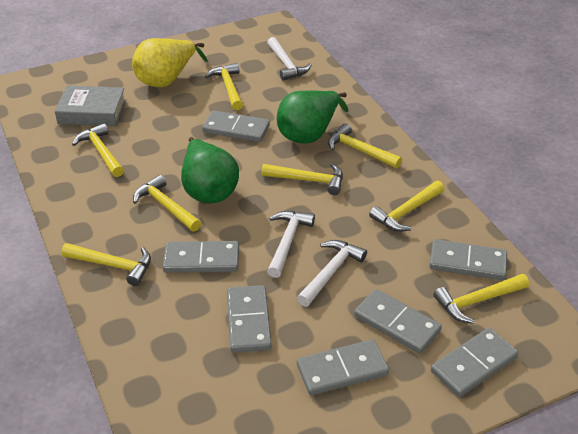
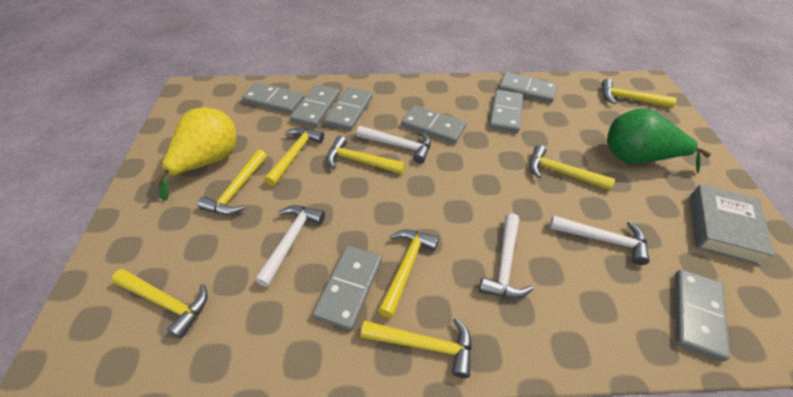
green pear: 2 -> 1
grey domino: 7 -> 8
white hammer: 3 -> 4

